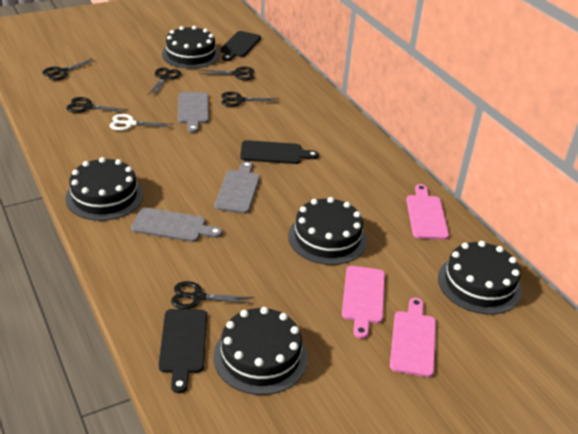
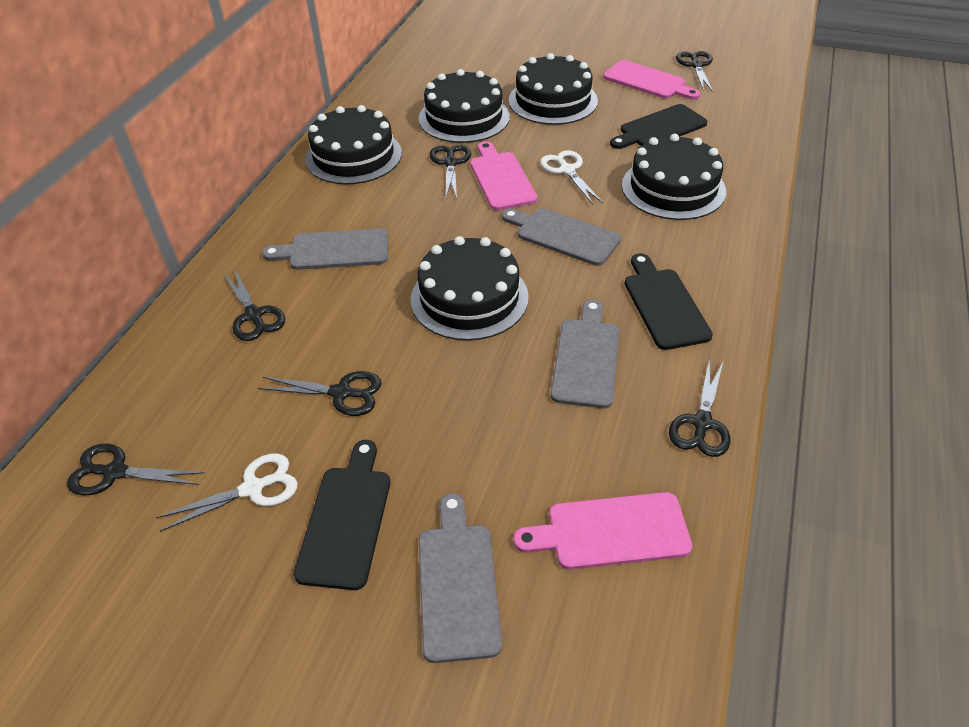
grey cutting board: 3 -> 4
white scissors: 1 -> 2

